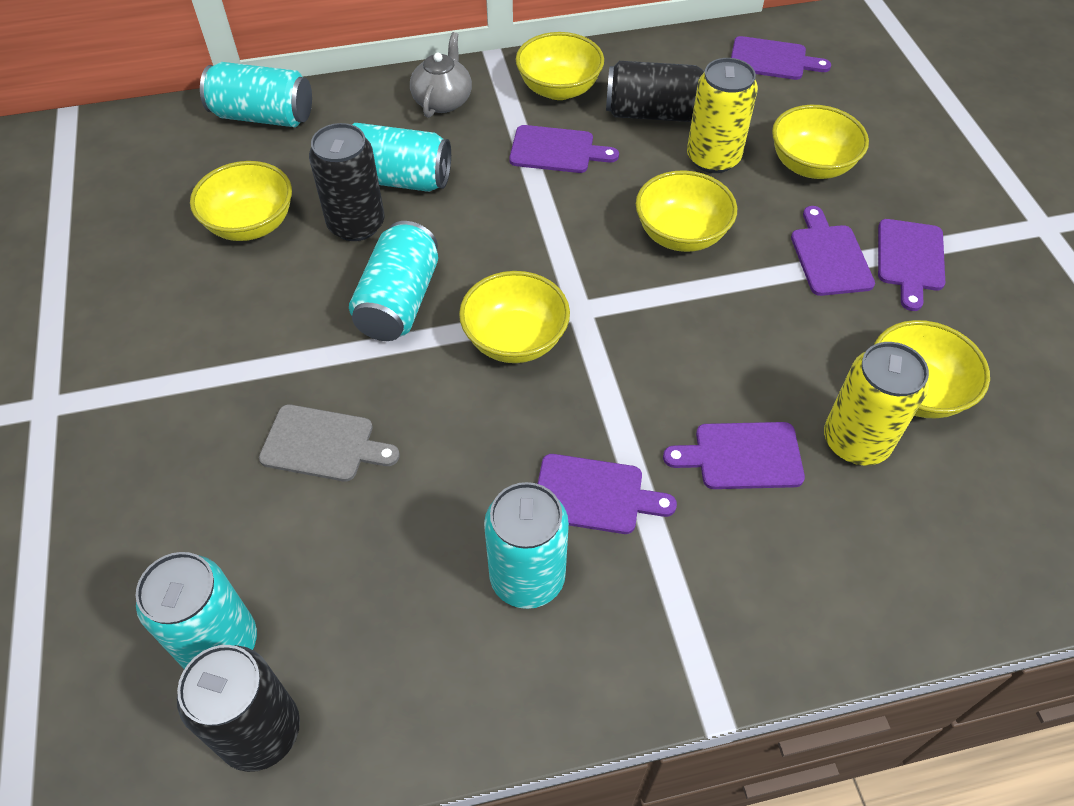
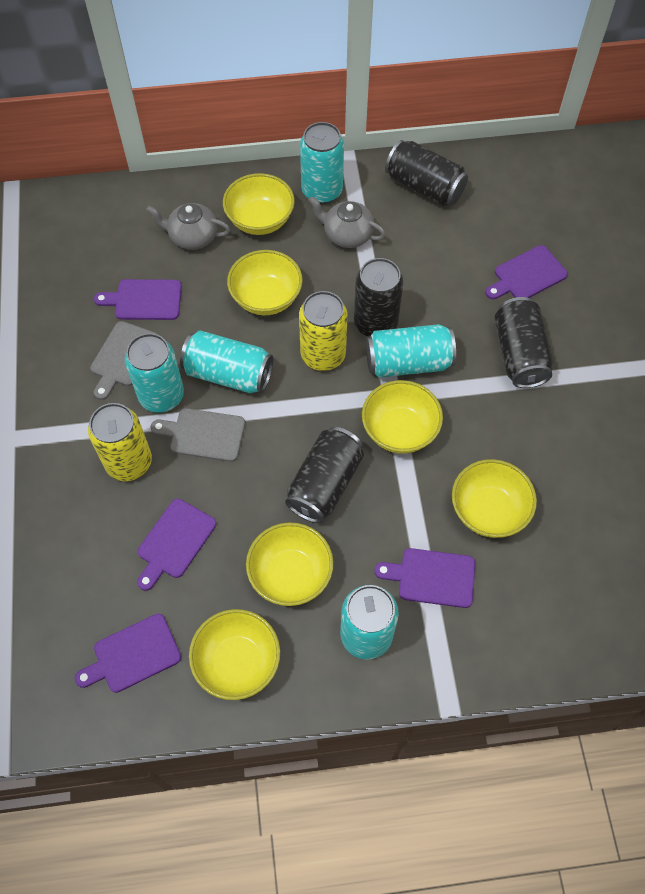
black can: 3 -> 4
grey cutting board: 1 -> 2
grey teapot: 1 -> 2
purple cutting board: 6 -> 5

